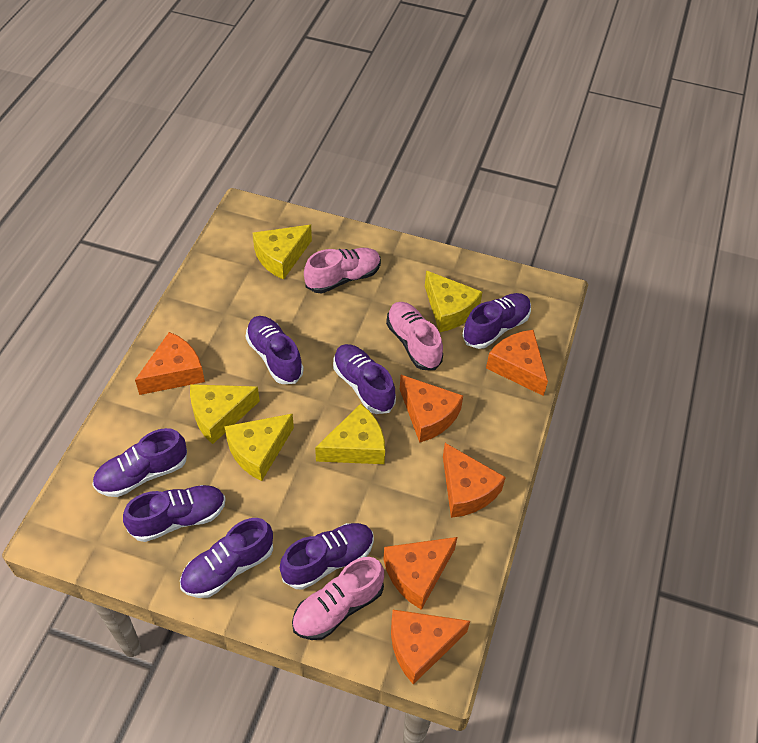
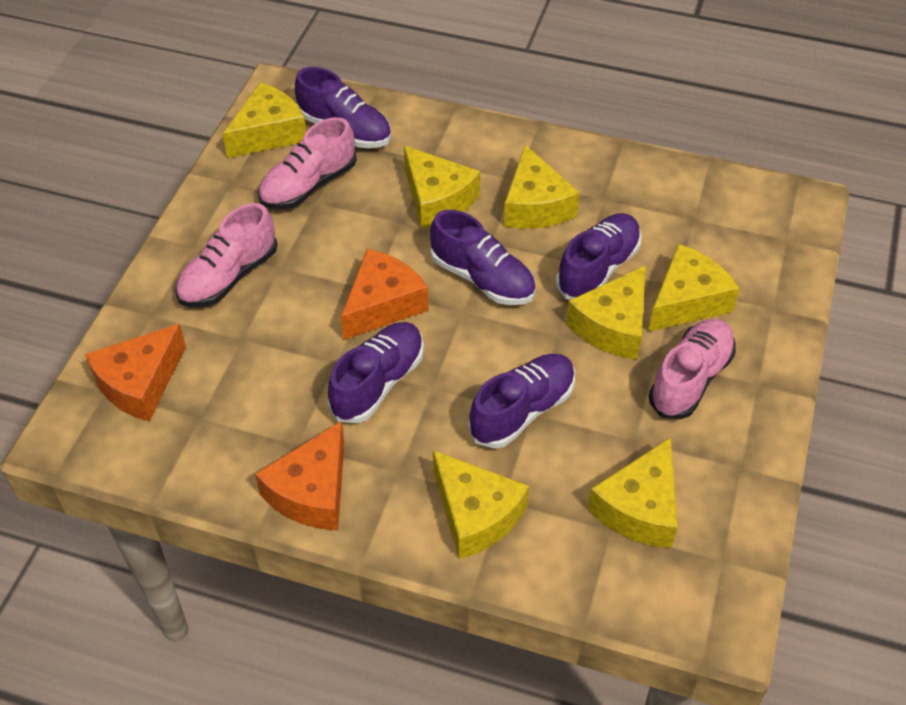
orange cheese: 6 -> 3
purple shoe: 7 -> 5
yellow cheese: 5 -> 7

